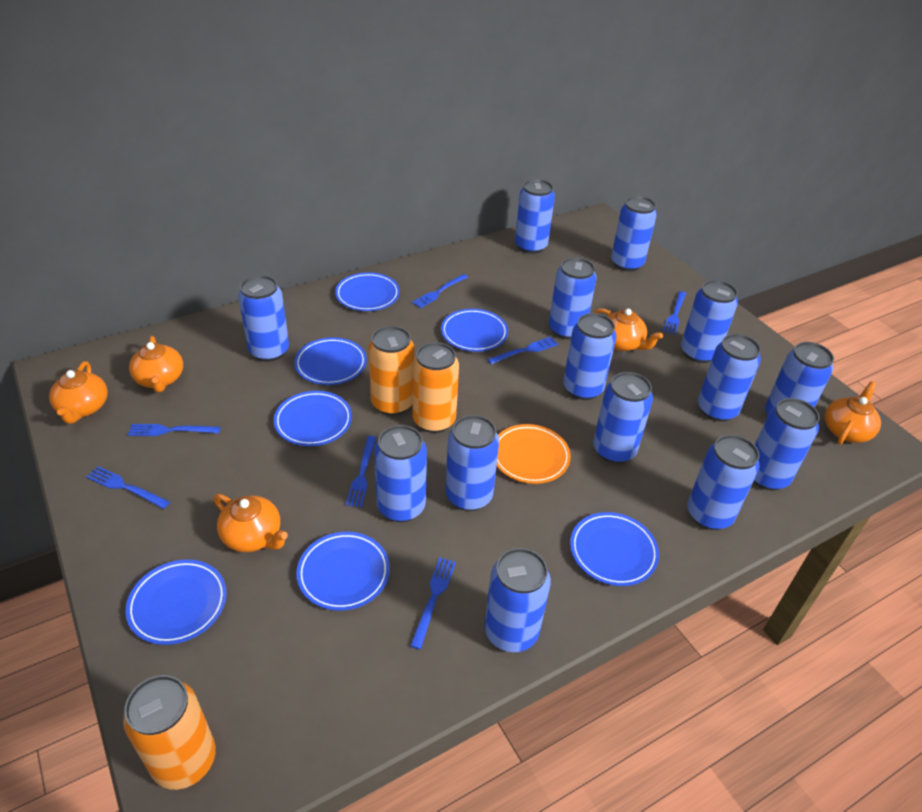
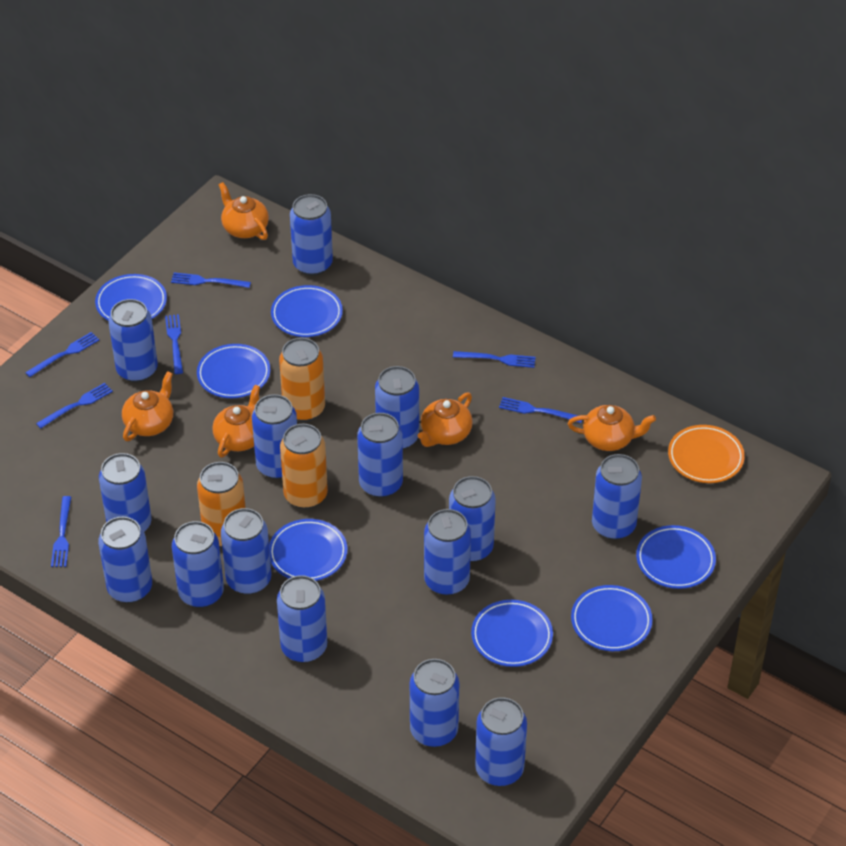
blue can: 14 -> 15

